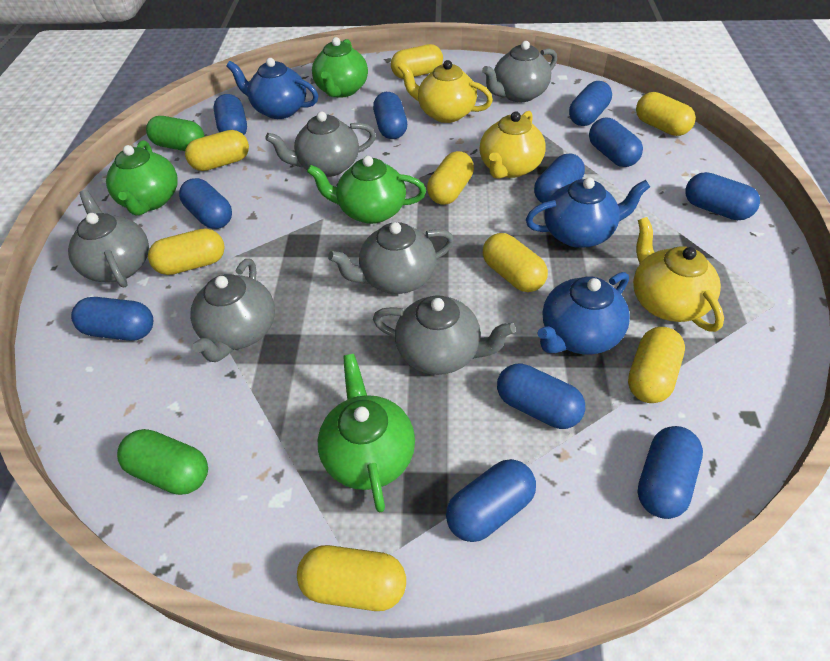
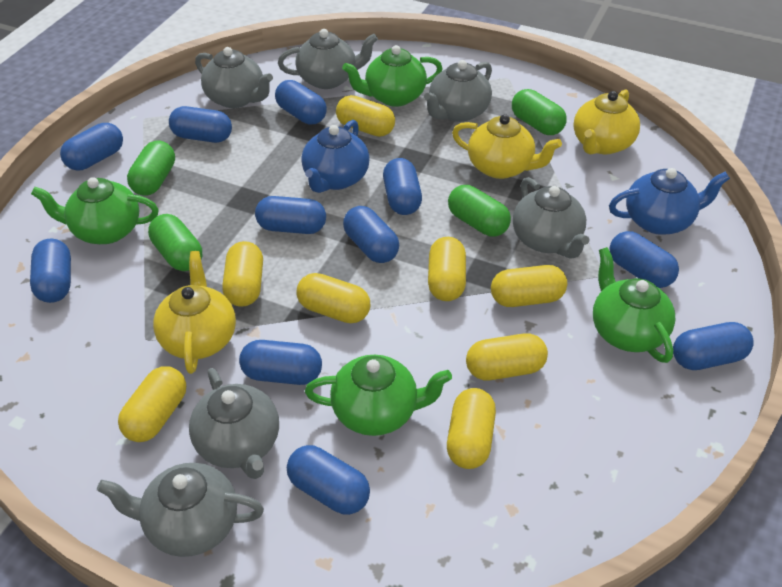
blue teapot: 3 -> 2
green capsule: 2 -> 4

